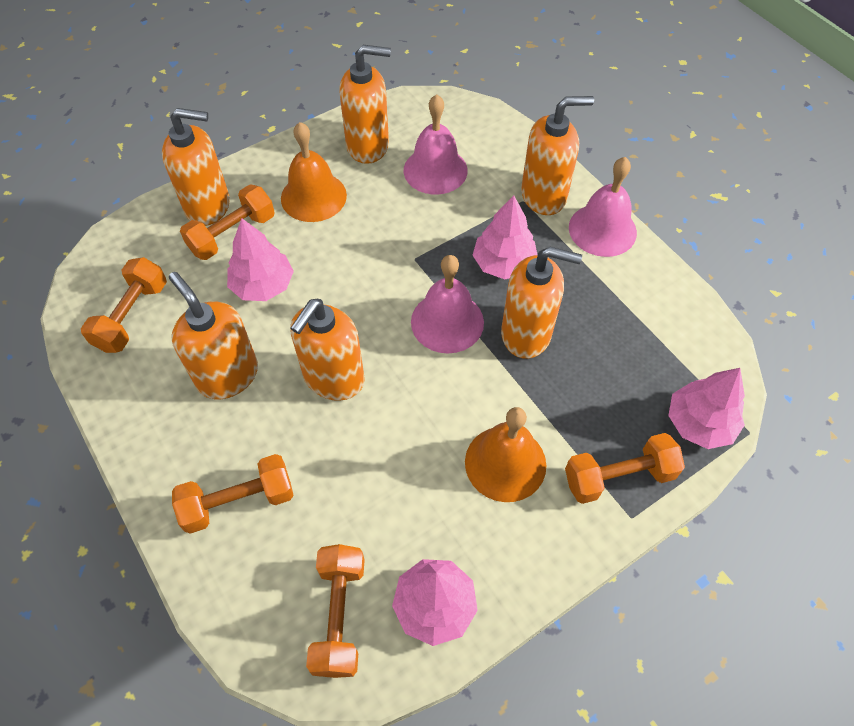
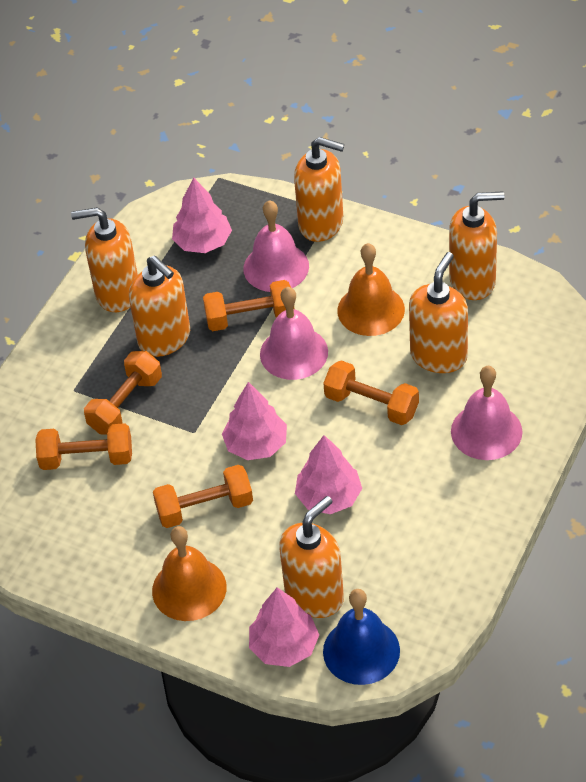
blue bell: 0 -> 1

